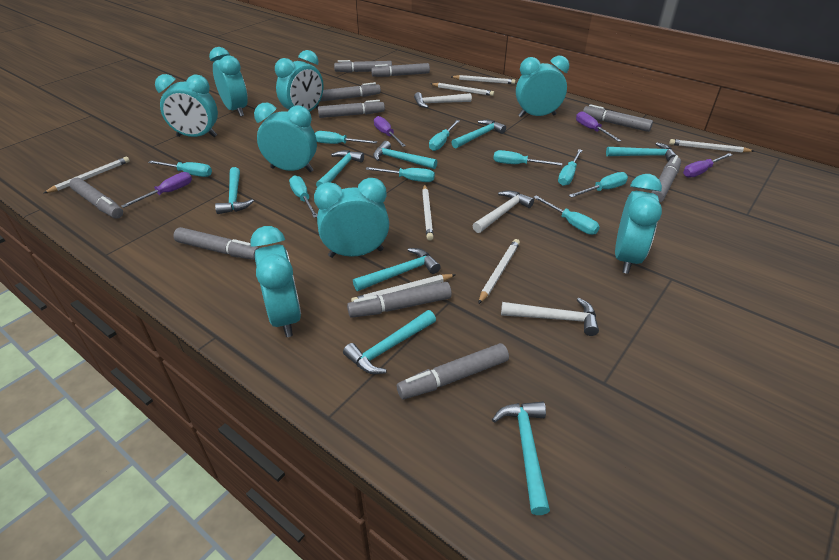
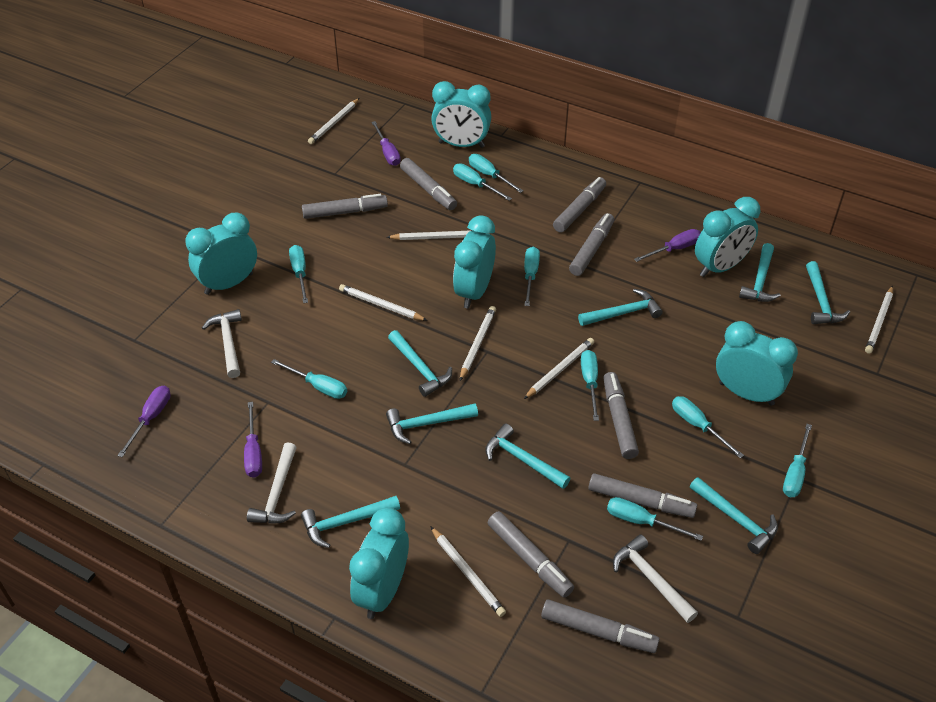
grey marker: 10 -> 8
turquoise clock: 8 -> 6

